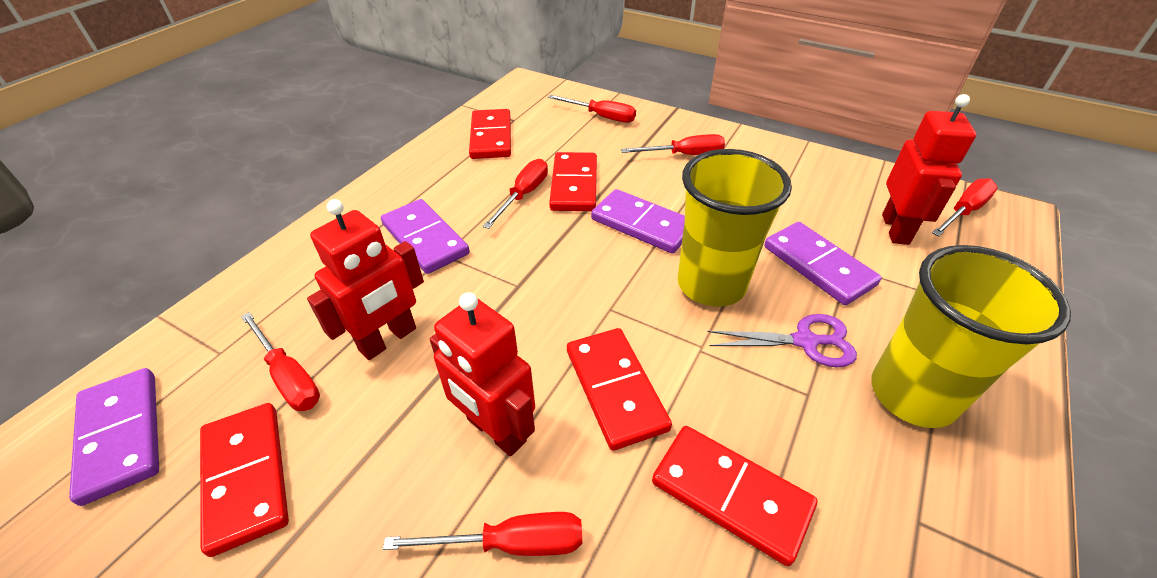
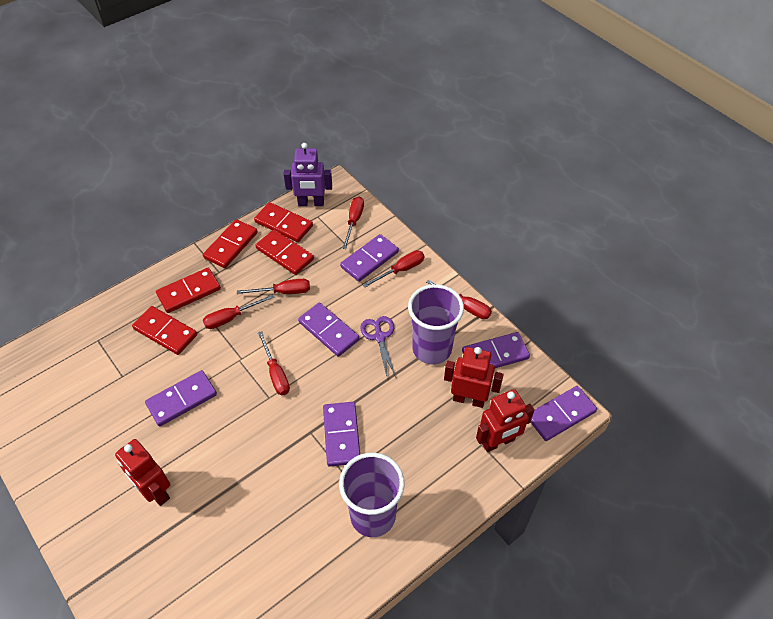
purple cup: 0 -> 2
purple domino: 4 -> 6
purple robot: 0 -> 1
yellow cup: 2 -> 0

